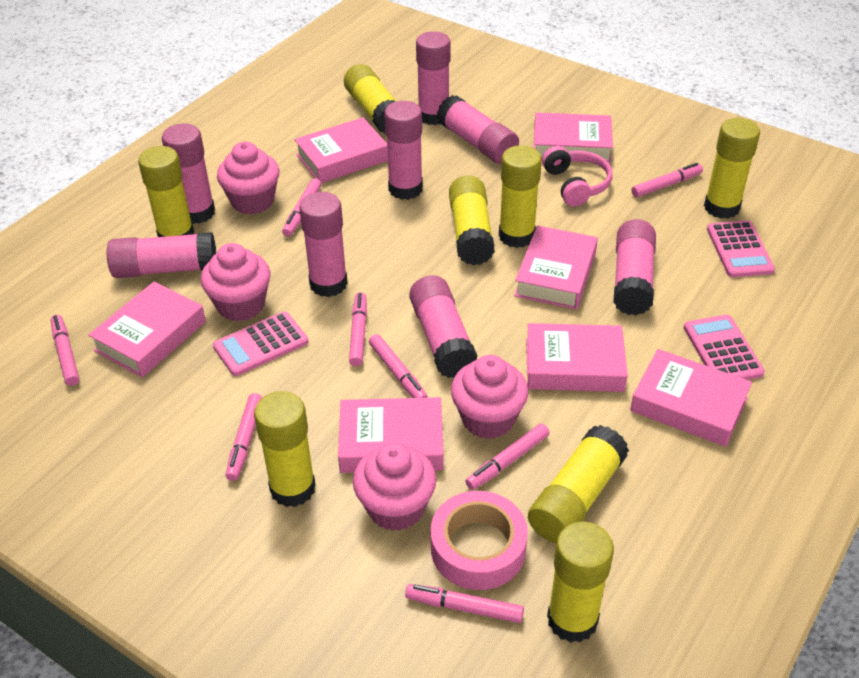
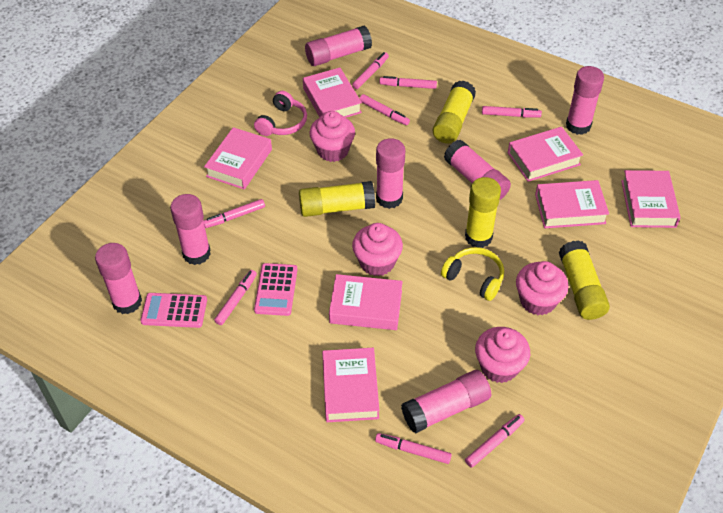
pink calculator: 3 -> 2
pink glue stick: 8 -> 7
pink tape: 1 -> 0
yellow glue stick: 8 -> 4
yellow headphones: 0 -> 1

